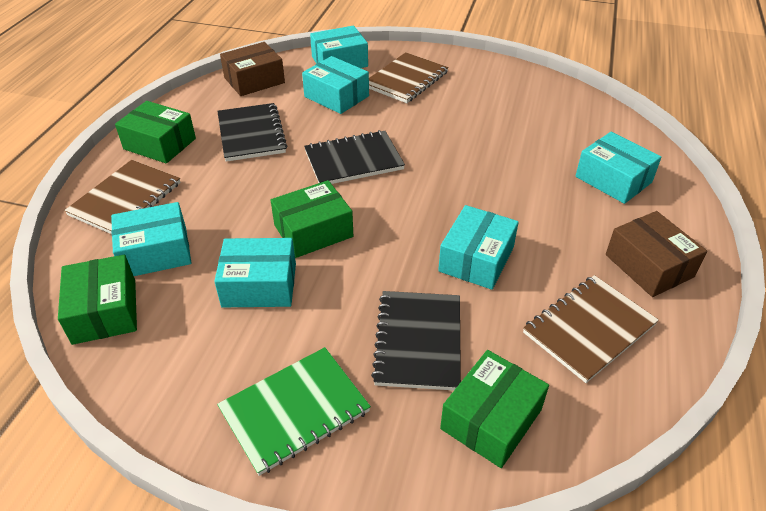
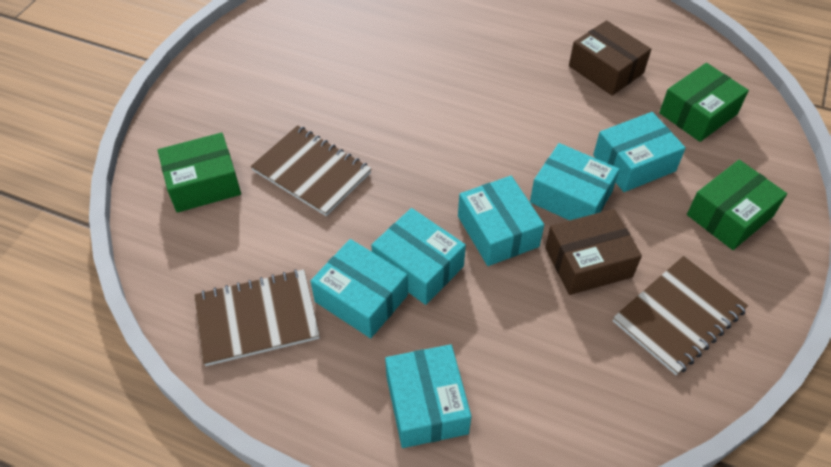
black notebook: 3 -> 0
green box: 4 -> 3
green notebook: 1 -> 0

